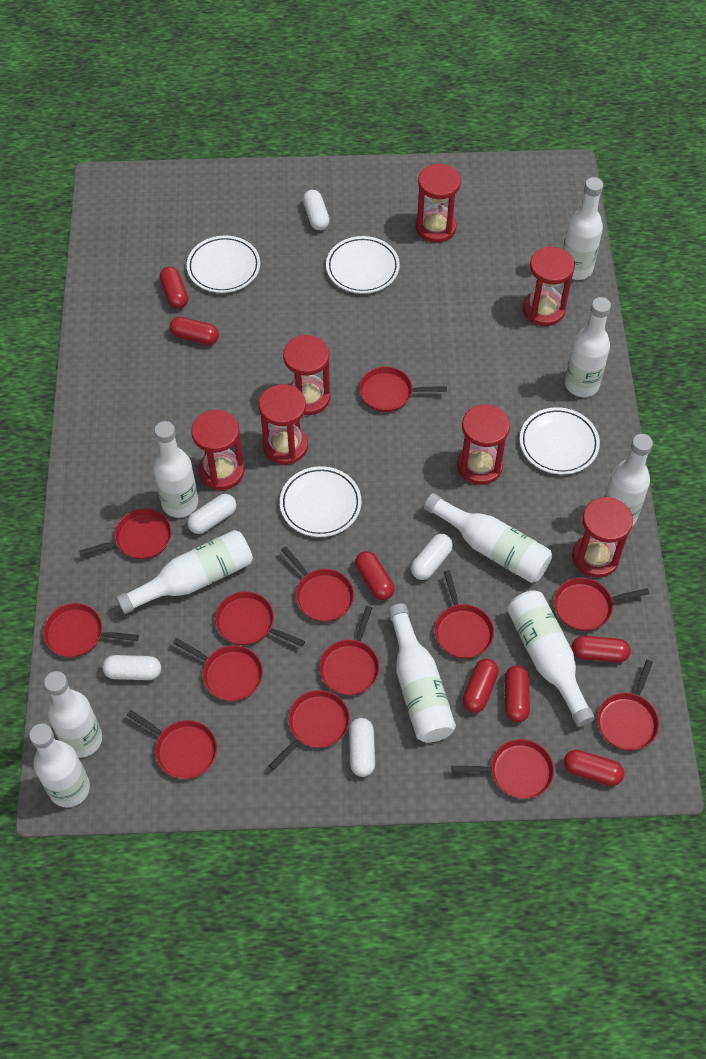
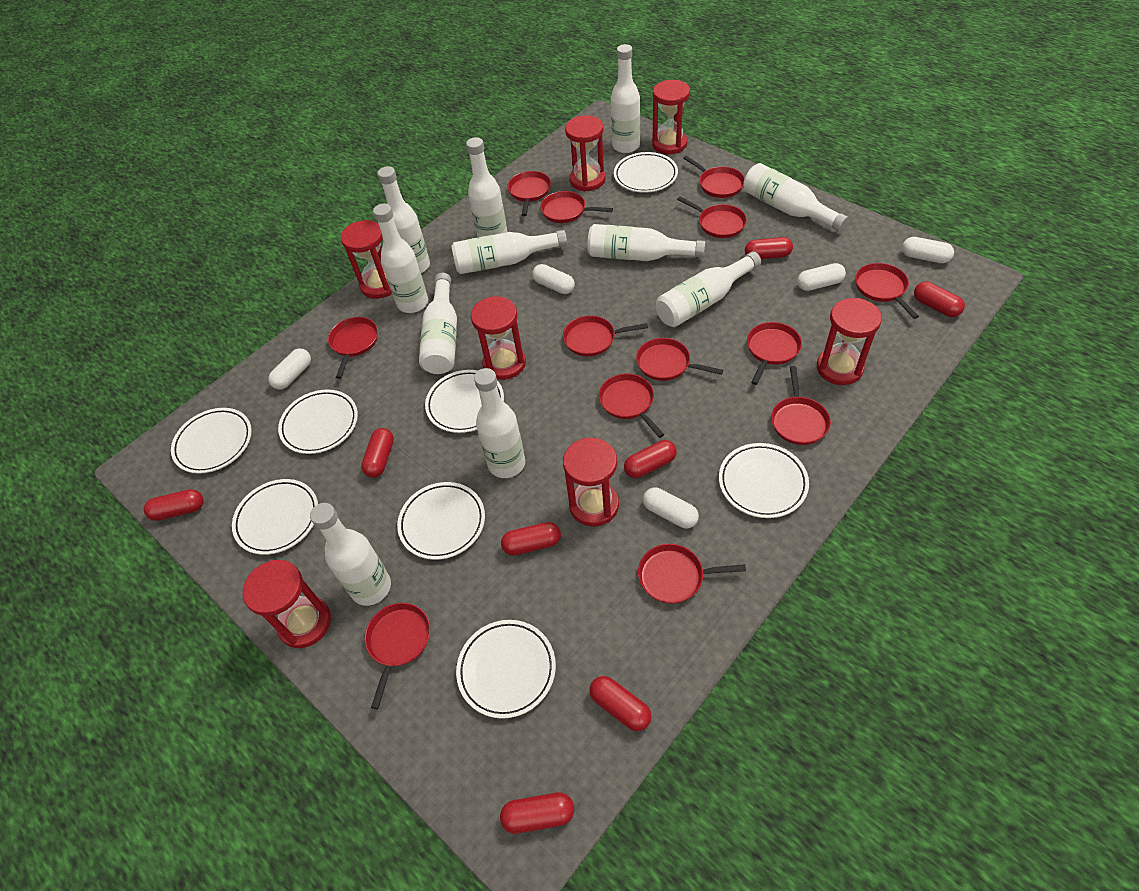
red capsule: 7 -> 8
white bottle: 10 -> 11
white plate: 4 -> 8

